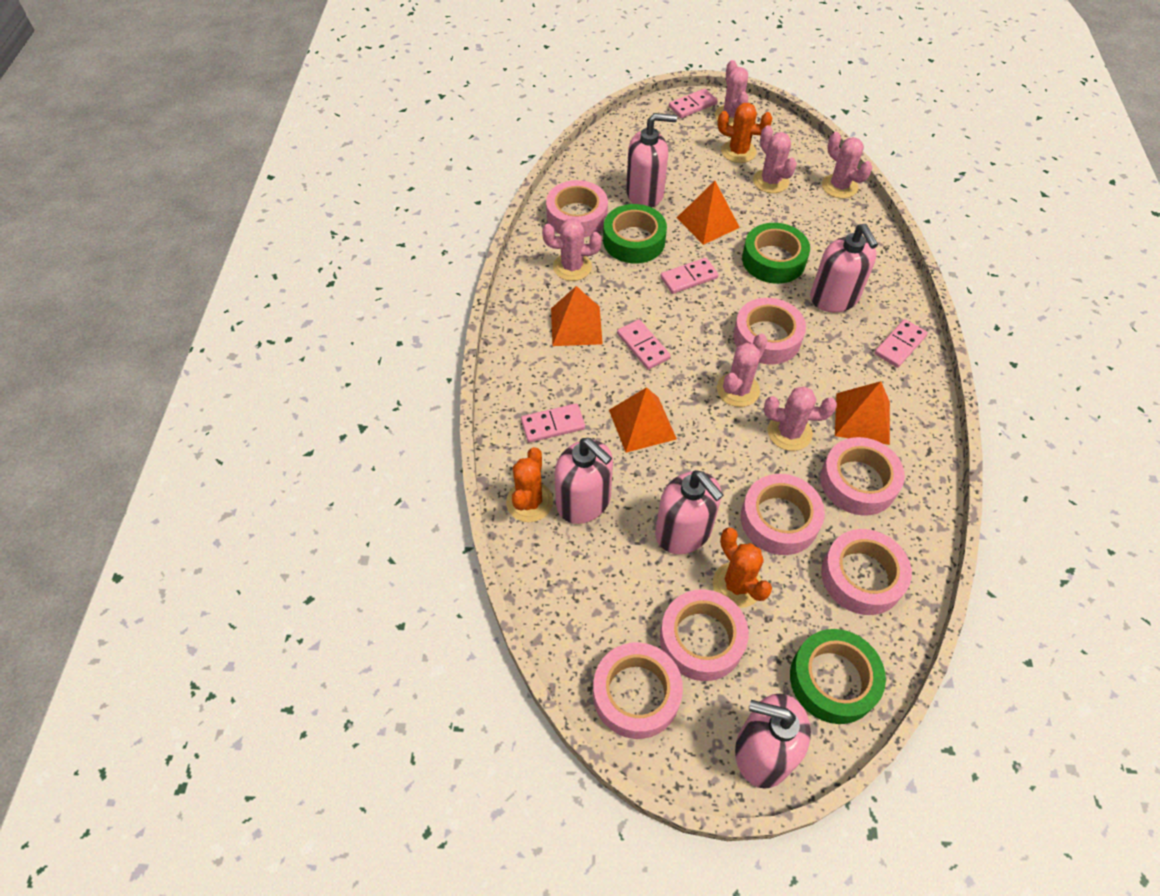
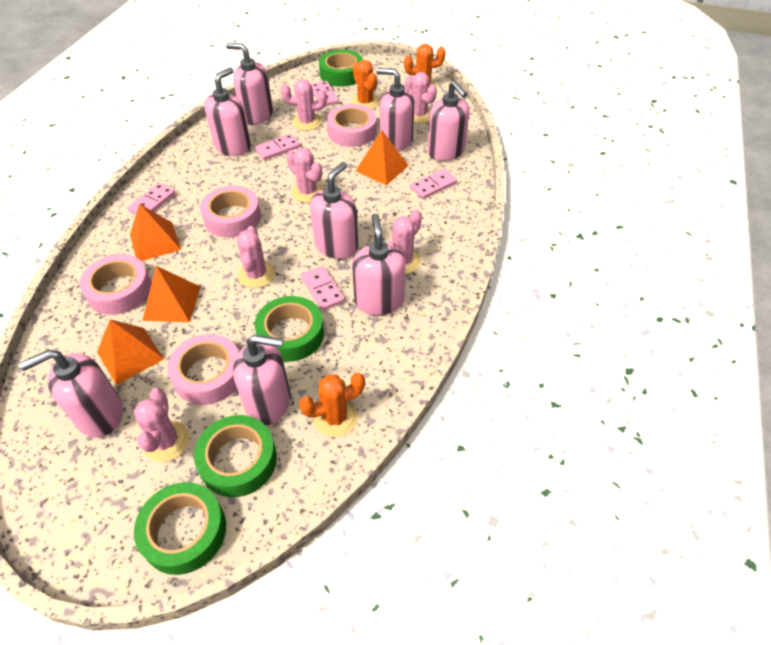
green tape: 3 -> 4
pink soap dispenser: 5 -> 8
pink tape: 7 -> 4

